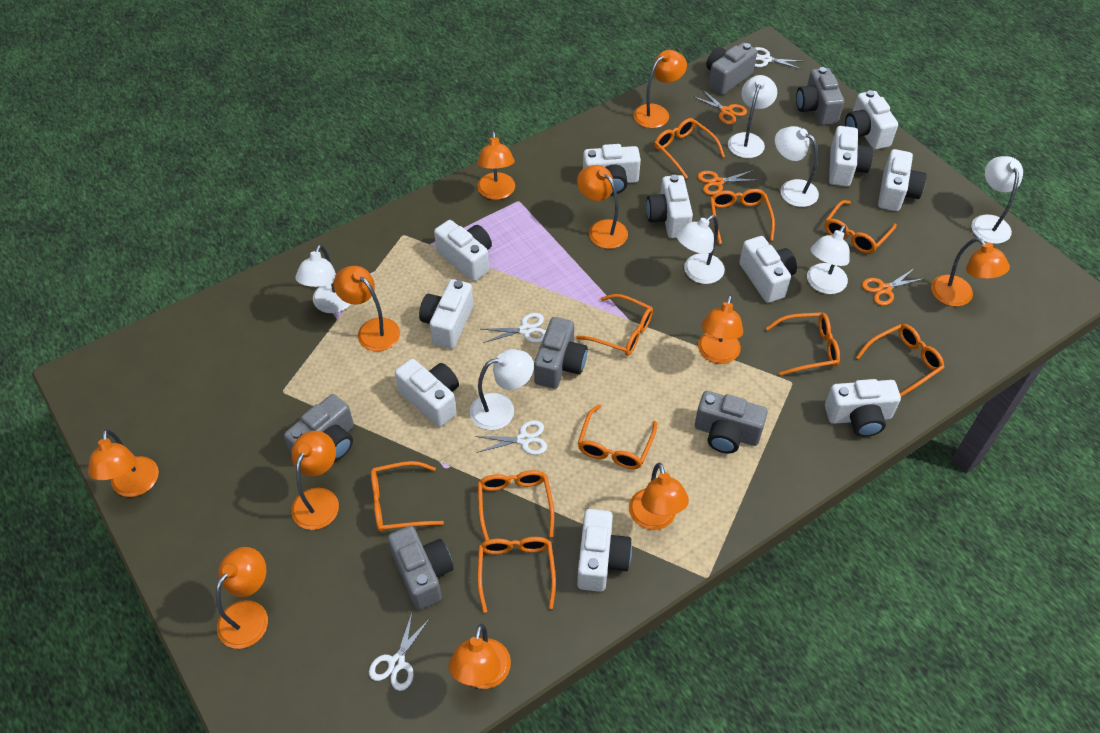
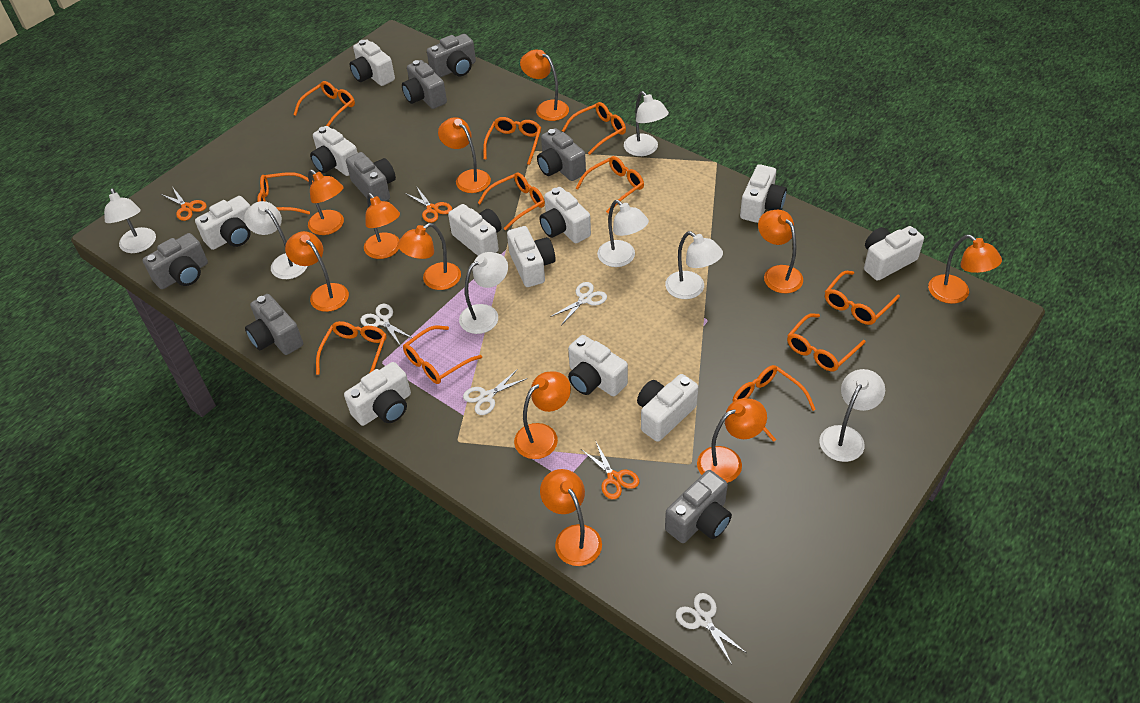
grey camera: 6 -> 7
orange glasses: 10 -> 11

